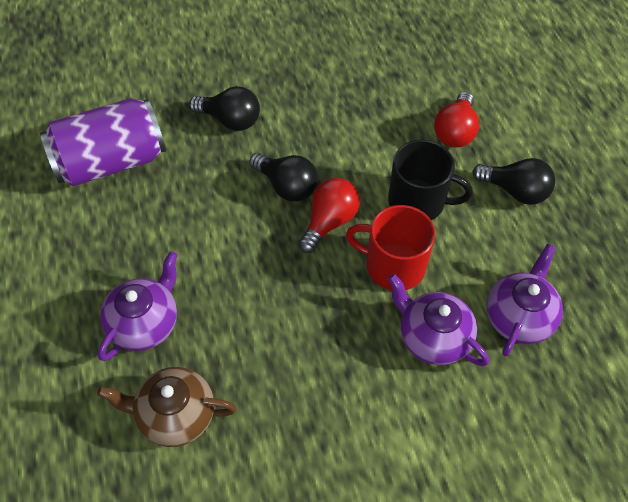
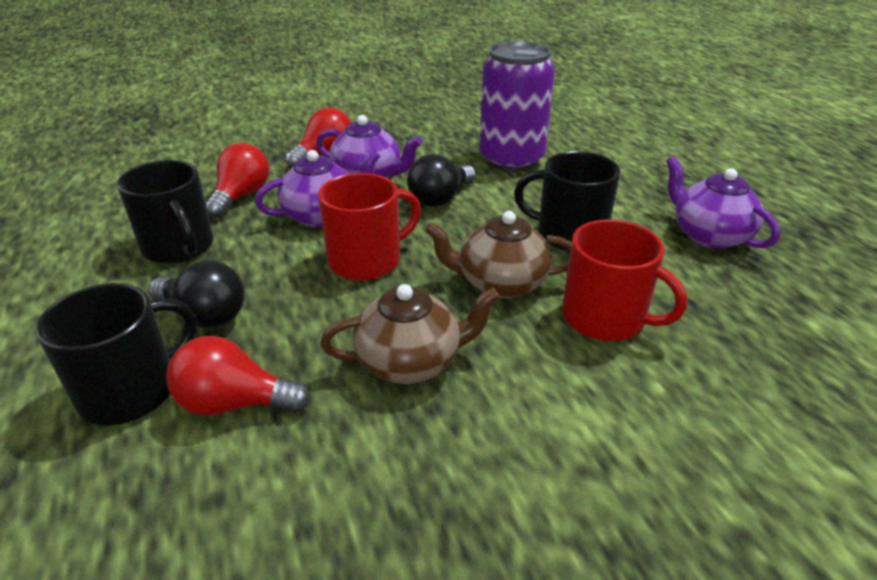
black light bulb: 3 -> 2
black mug: 1 -> 3
brown teapot: 1 -> 2
red light bulb: 2 -> 3
red mug: 1 -> 2

